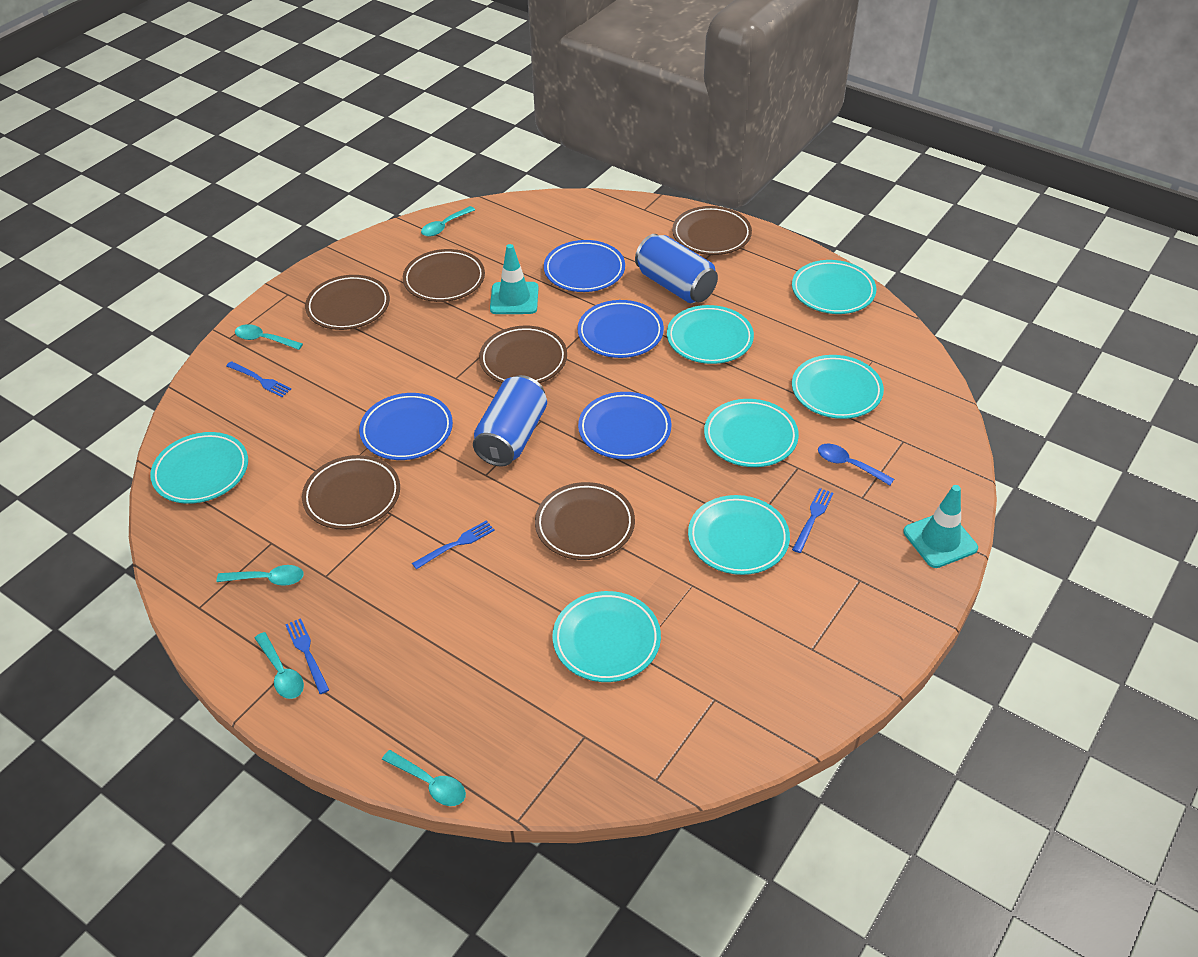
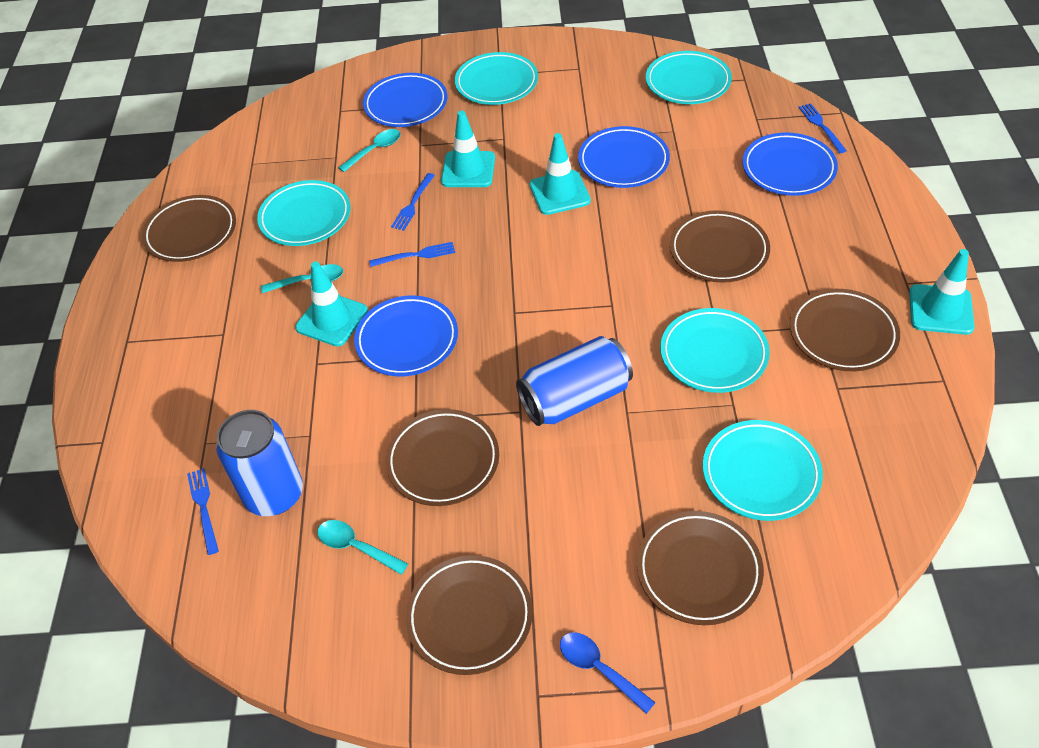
turquoise plate: 7 -> 5
turquoise spoon: 5 -> 3
turquoise traffic cone: 2 -> 4

